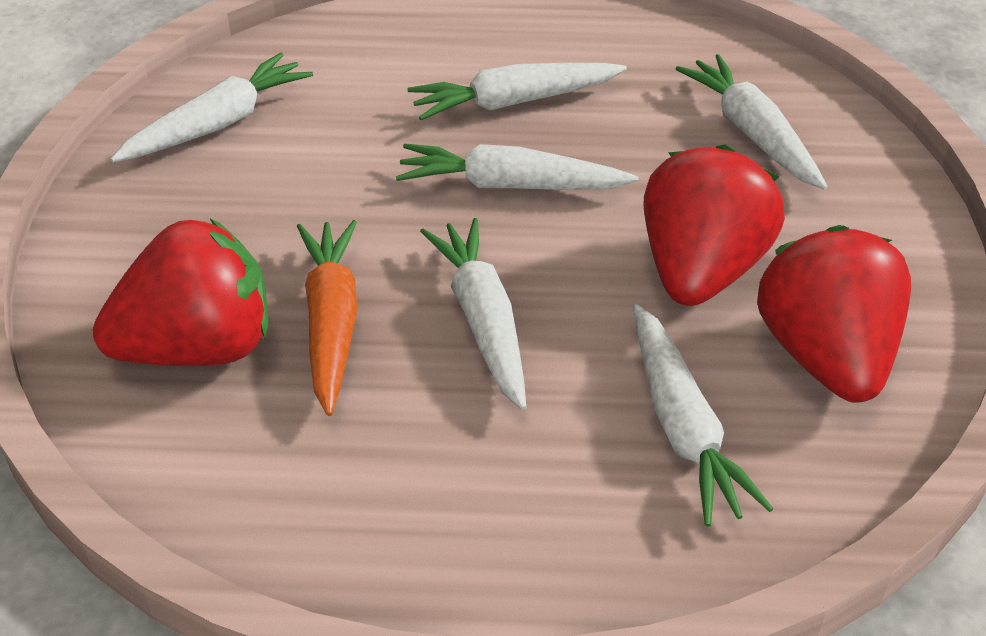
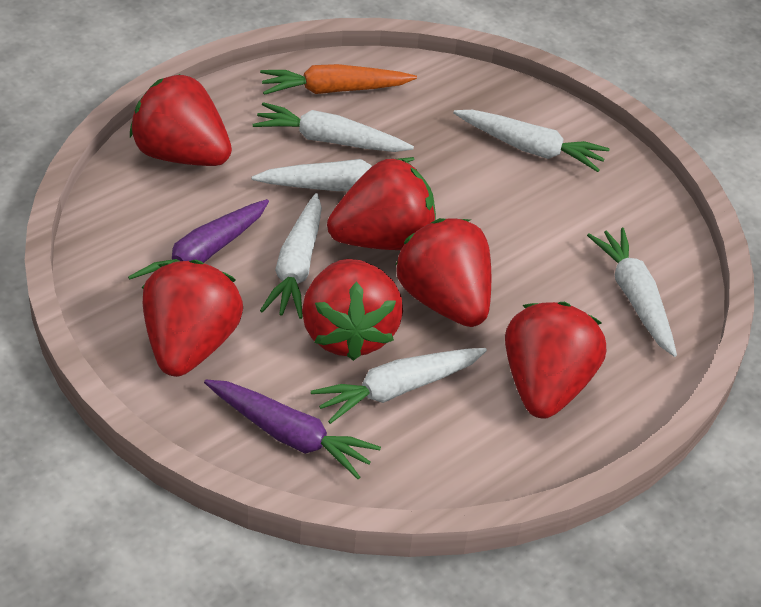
purple carrot: 0 -> 2
red strawberry: 3 -> 6

